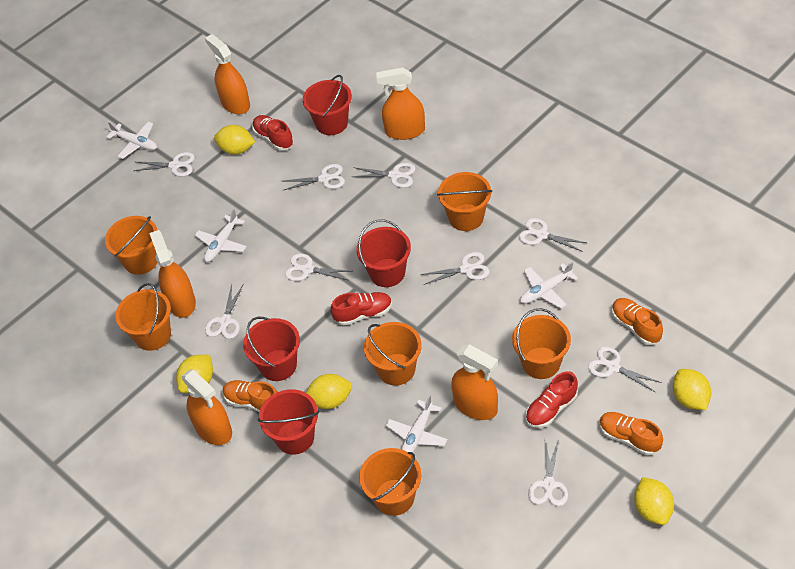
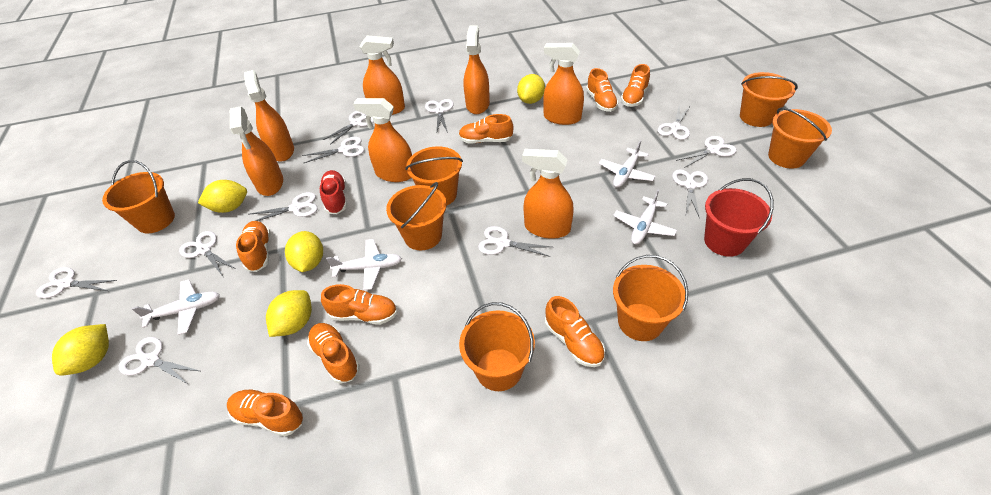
orange bucket: 6 -> 7
orange shoe: 3 -> 8
orange spray bottle: 5 -> 7
red bucket: 4 -> 1
red shoe: 3 -> 1
white scissors: 9 -> 11

